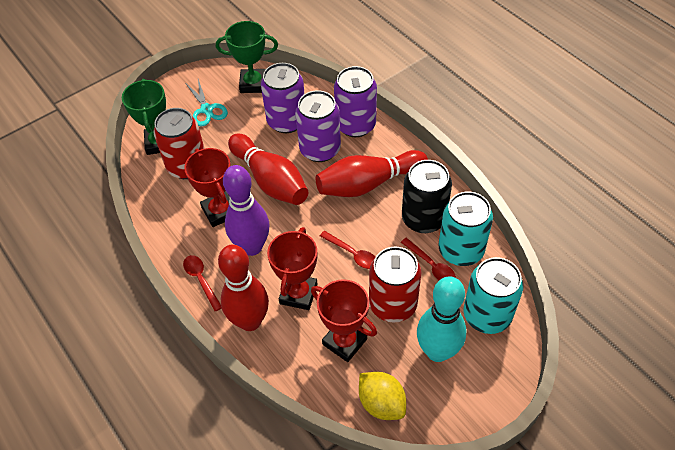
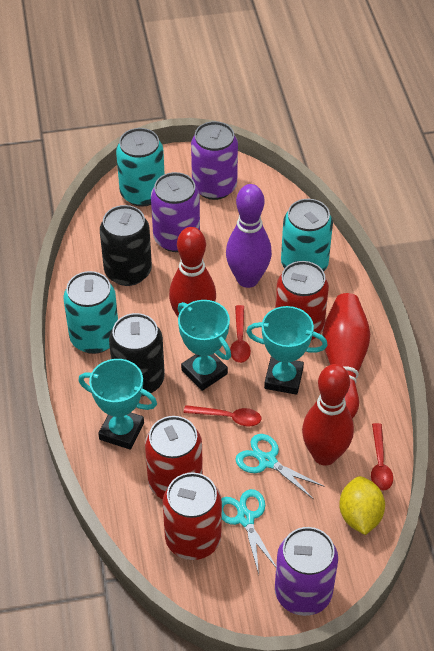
black can: 1 -> 2
green trophy: 2 -> 0
red can: 2 -> 3
red trophy: 3 -> 0
turquoise bowling pin: 1 -> 0
turquoise can: 2 -> 3
turquoise scissors: 1 -> 2
turquoise trophy: 0 -> 3

